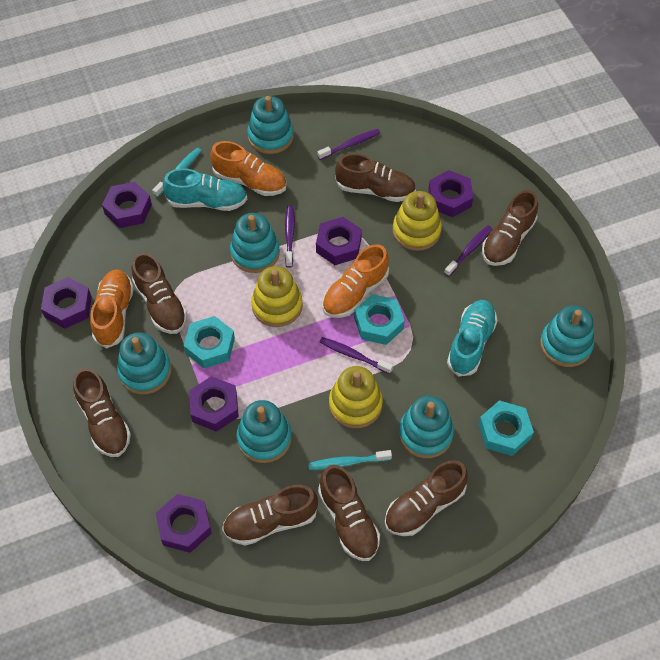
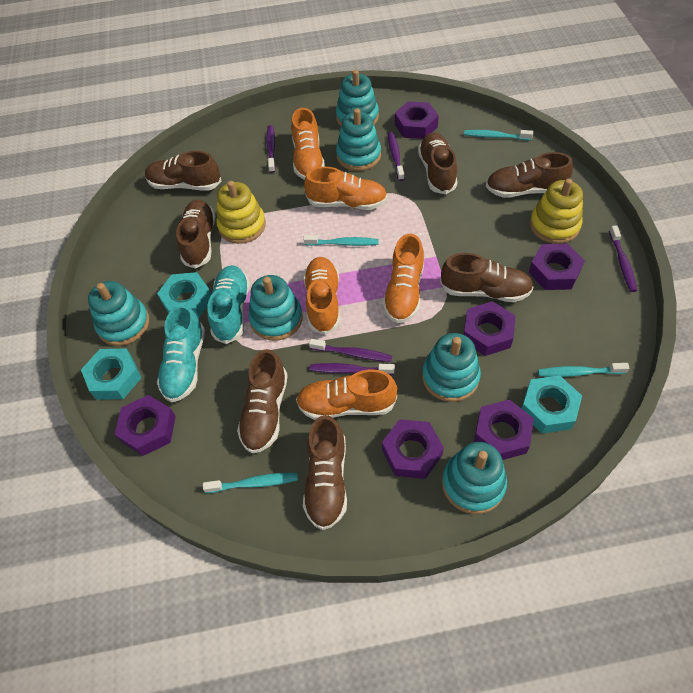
orange shoe: 3 -> 5
purple toothbrush: 4 -> 5
turquoise toothbrush: 2 -> 4
yellow stacking toy: 3 -> 2

